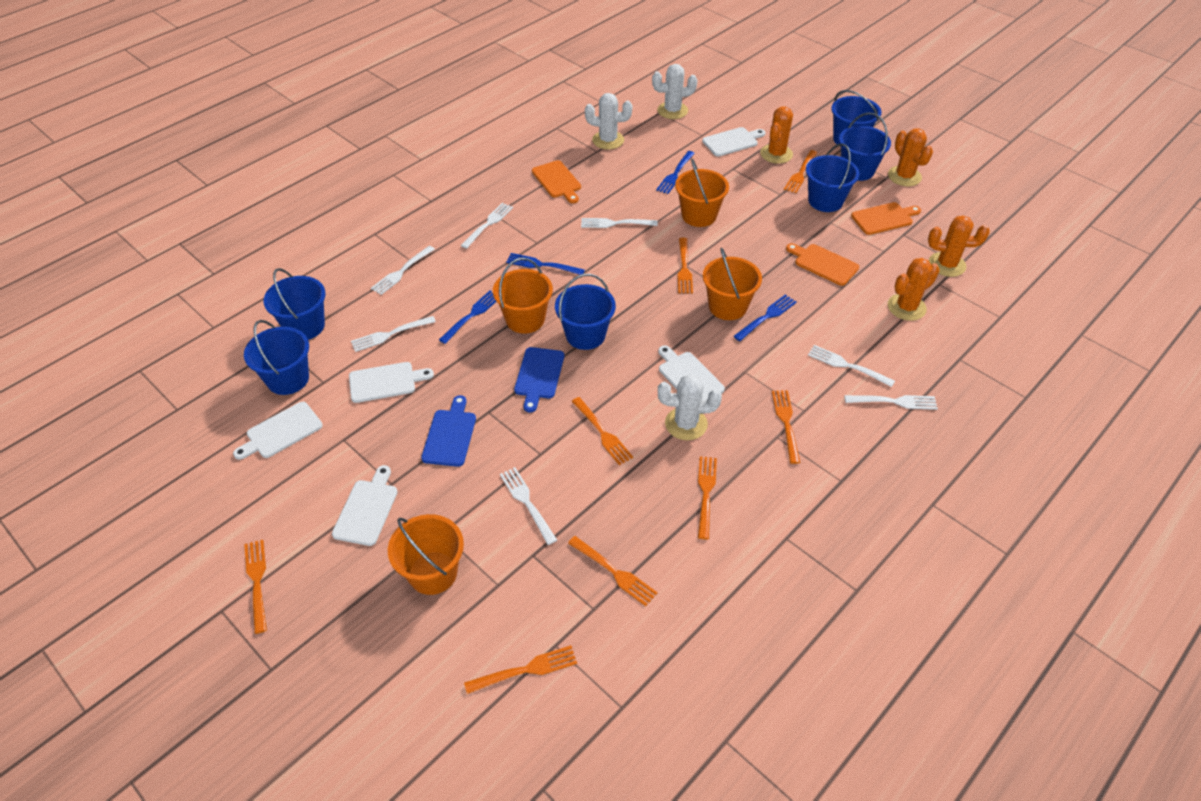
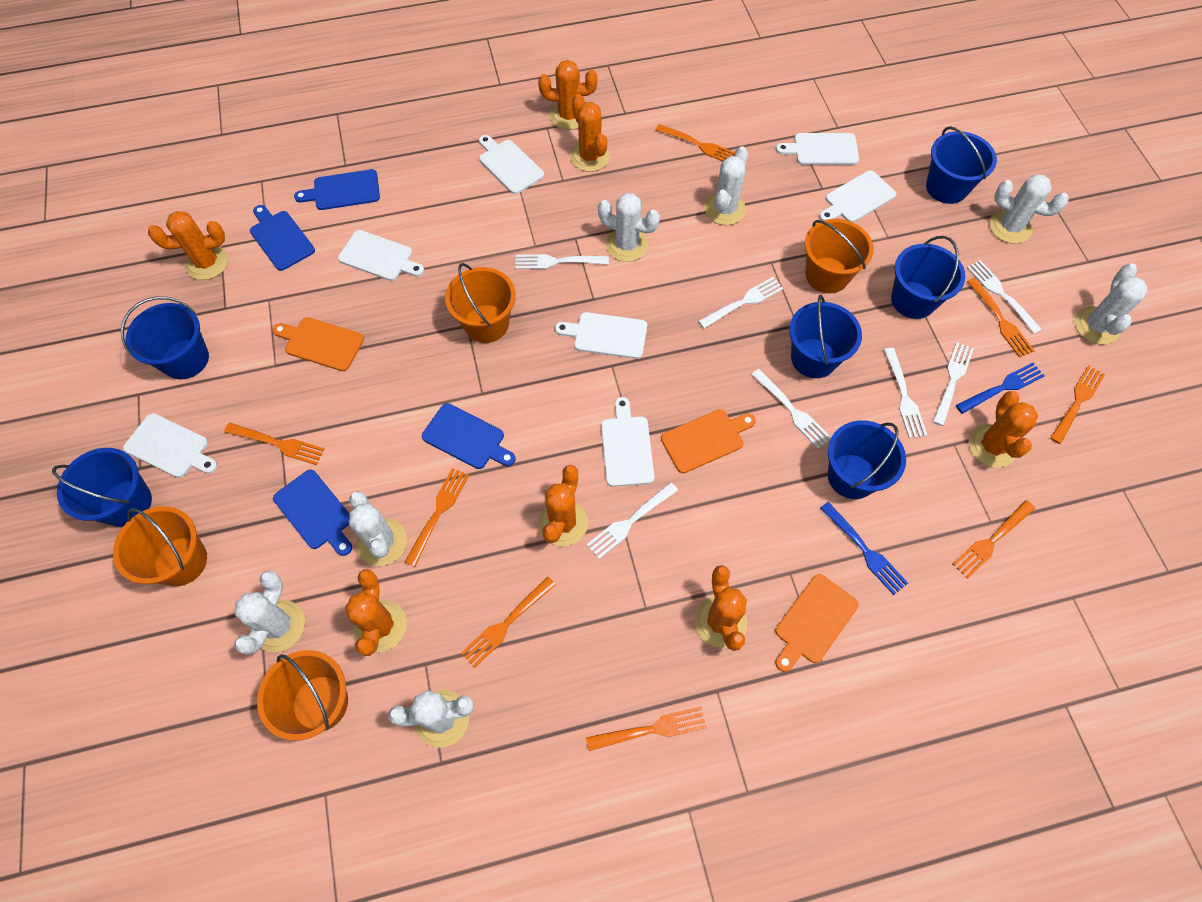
blue cutting board: 2 -> 4
blue fork: 4 -> 2
orange cactus: 4 -> 7
white cactus: 3 -> 7
white cutting board: 5 -> 7

